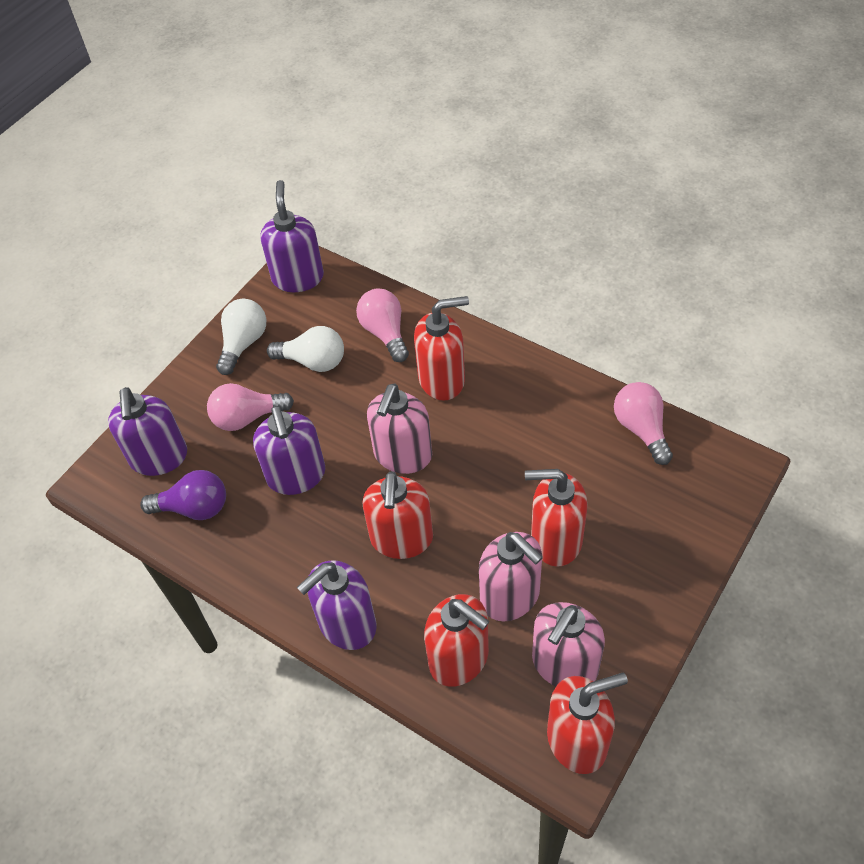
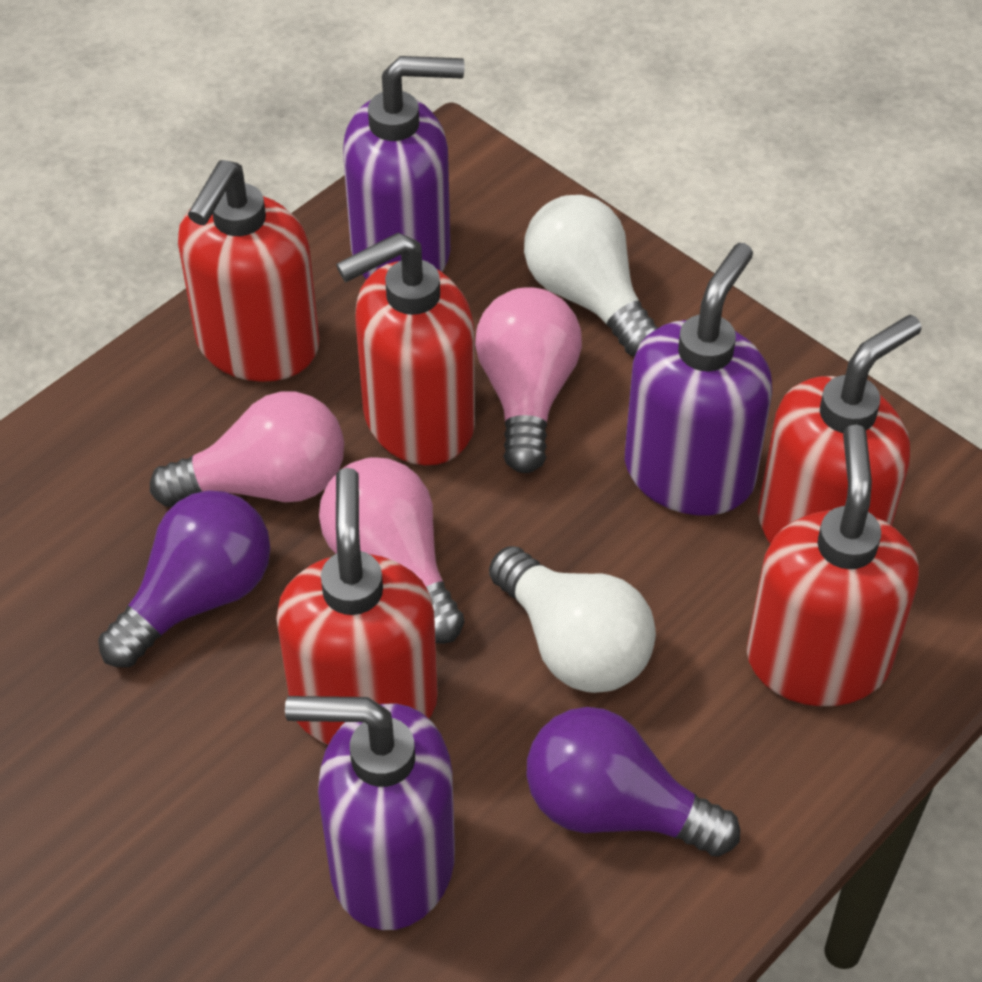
pink soap dispenser: 3 -> 0
purple light bulb: 1 -> 2
purple soap dispenser: 4 -> 3

